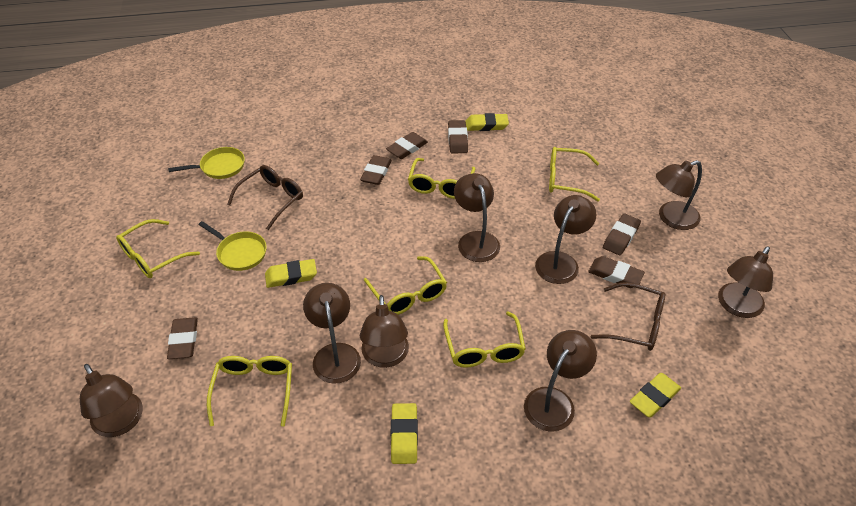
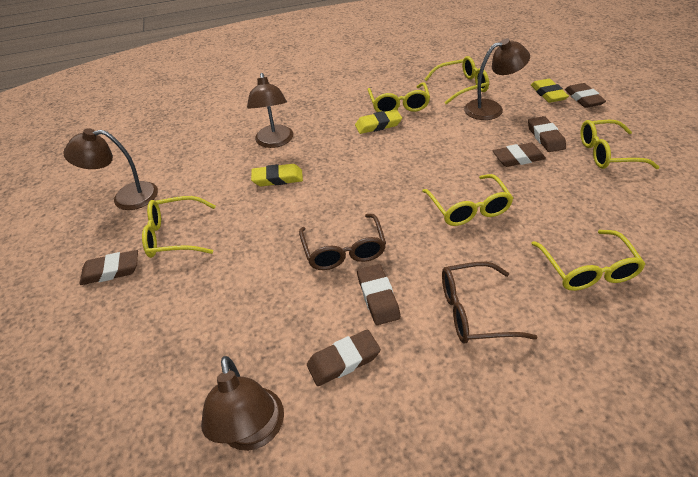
brown lamp: 8 -> 4
yellow eraser: 4 -> 3
yellow pan: 2 -> 0

